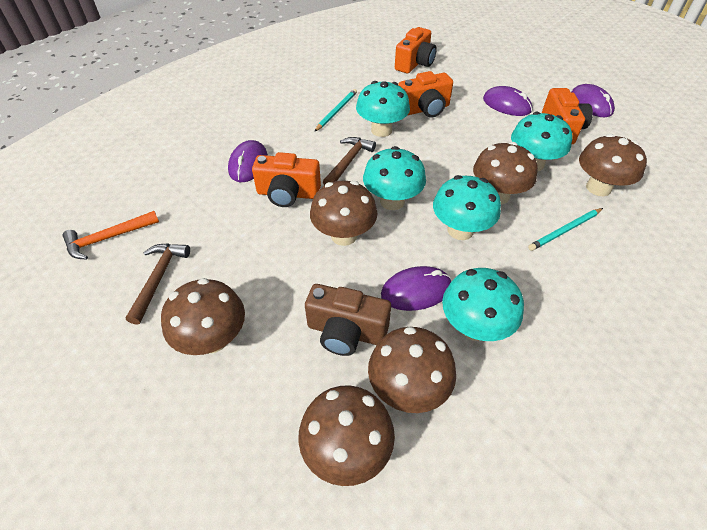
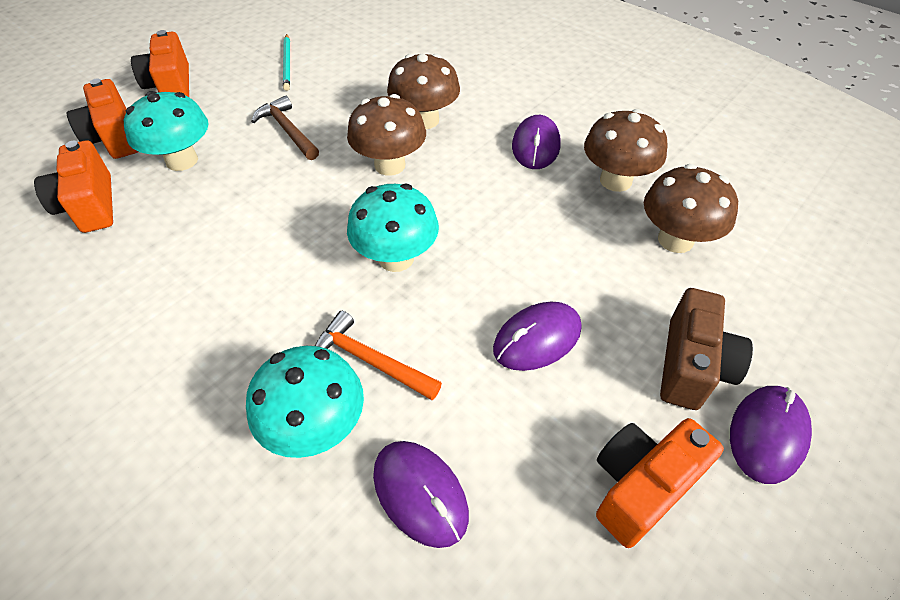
brown hammer: 2 -> 1
brown mushroom: 6 -> 4
turquoise mushroom: 5 -> 3
turquoise pencil: 2 -> 1

